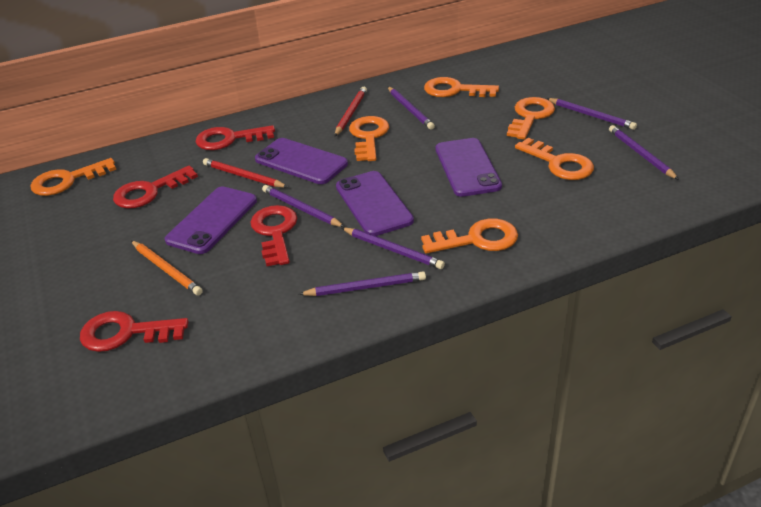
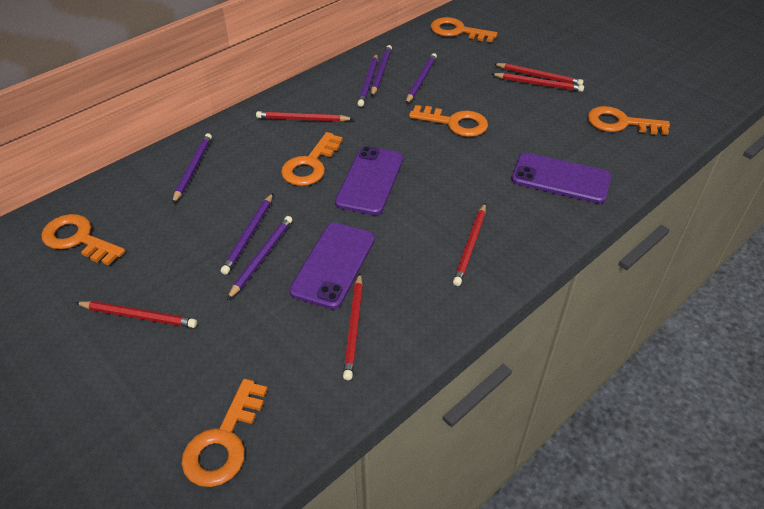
orange pencil: 1 -> 0
purple phone: 4 -> 3
red key: 4 -> 0
red pencil: 2 -> 6

